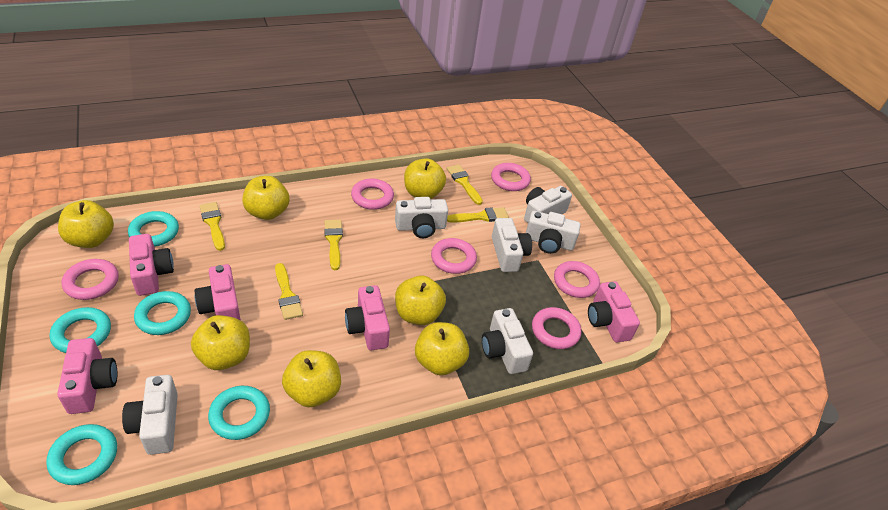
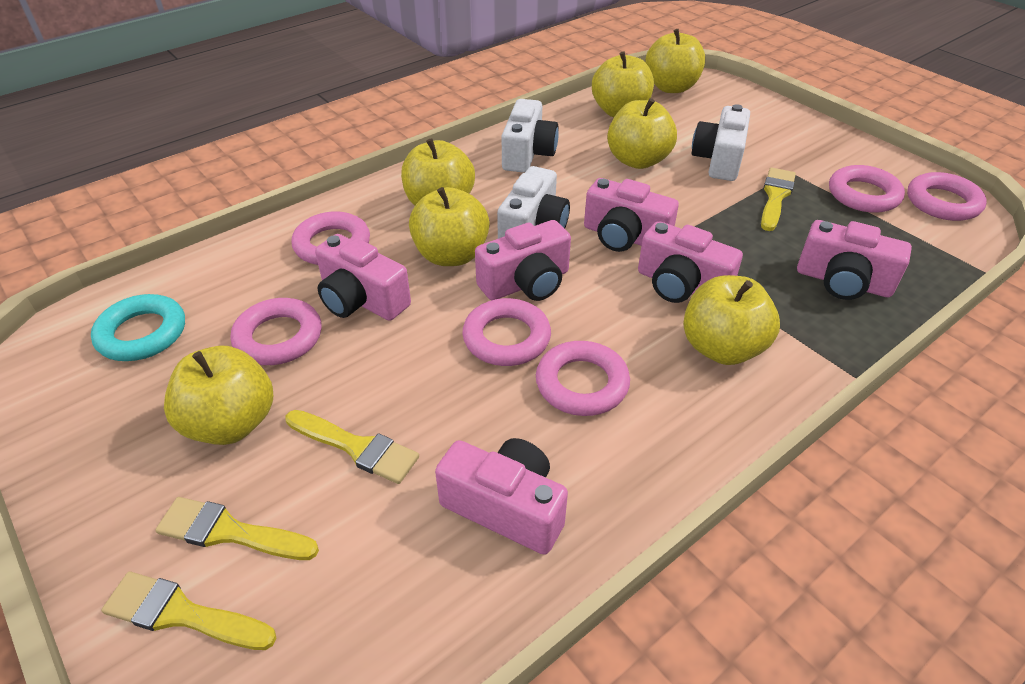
pink camera: 5 -> 6
turquoise ring: 5 -> 1
white camera: 6 -> 3
yellow brush: 5 -> 4

